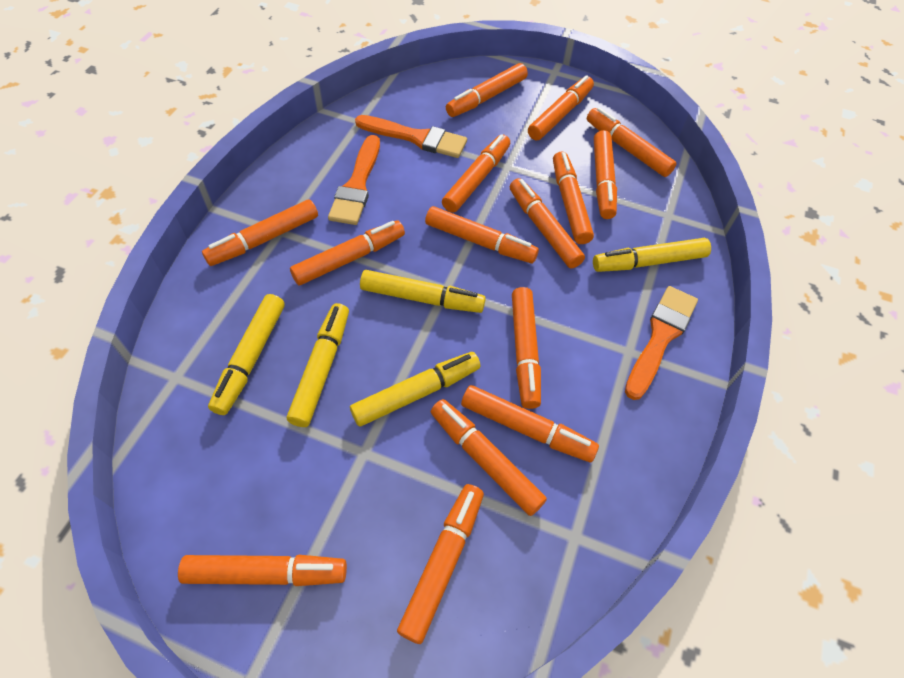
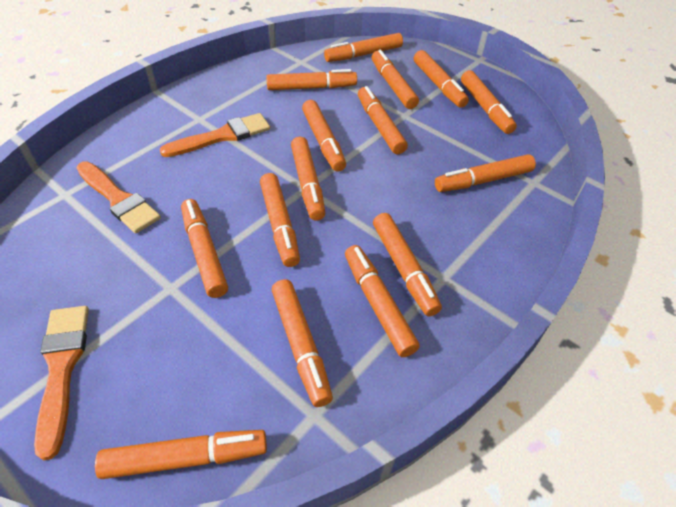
yellow marker: 5 -> 0

